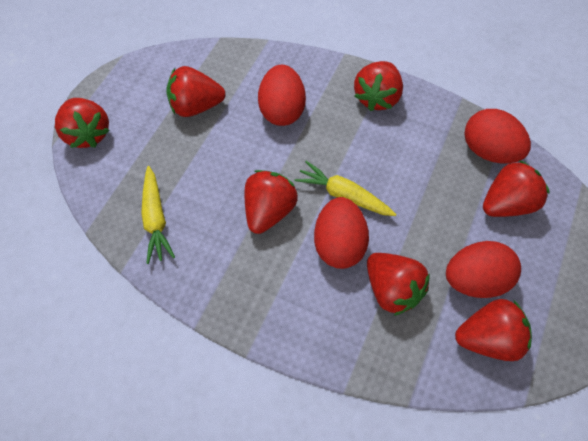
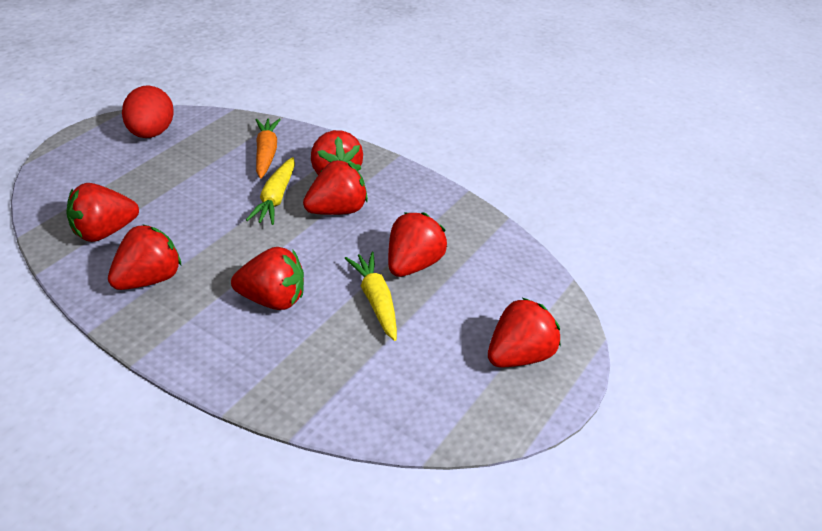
orange carrot: 0 -> 1
red egg: 4 -> 1

